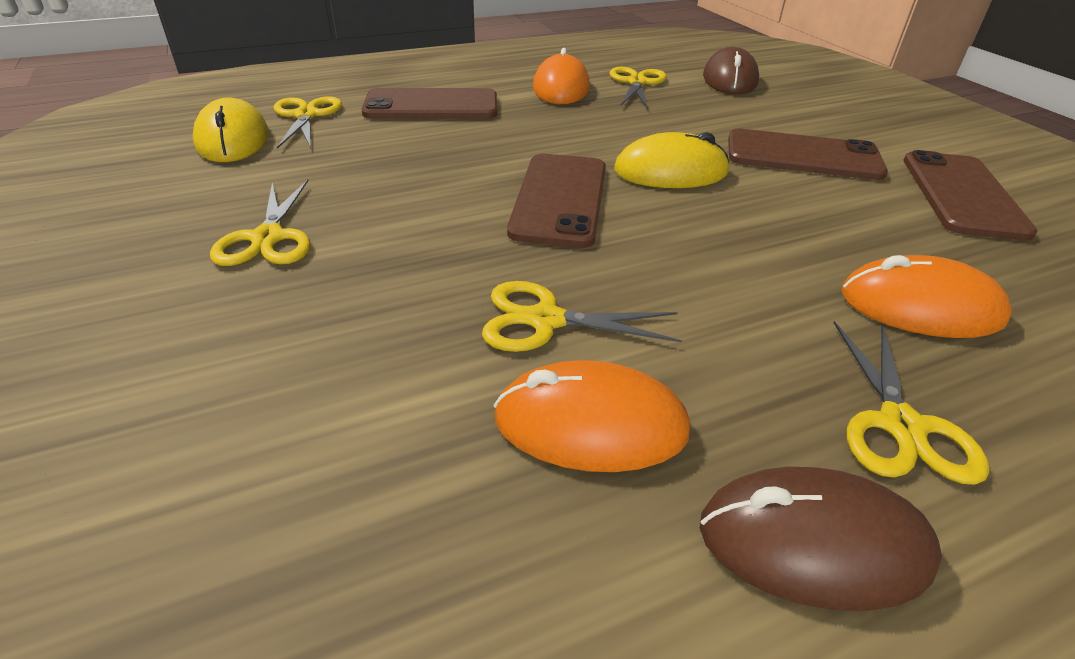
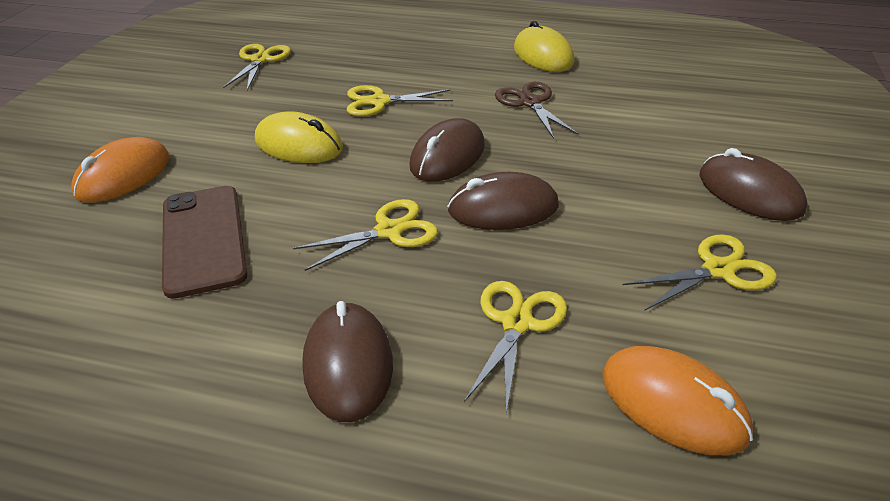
brown mouse: 2 -> 4
brown phone: 4 -> 1
brown scissors: 0 -> 1
orange mouse: 3 -> 2

